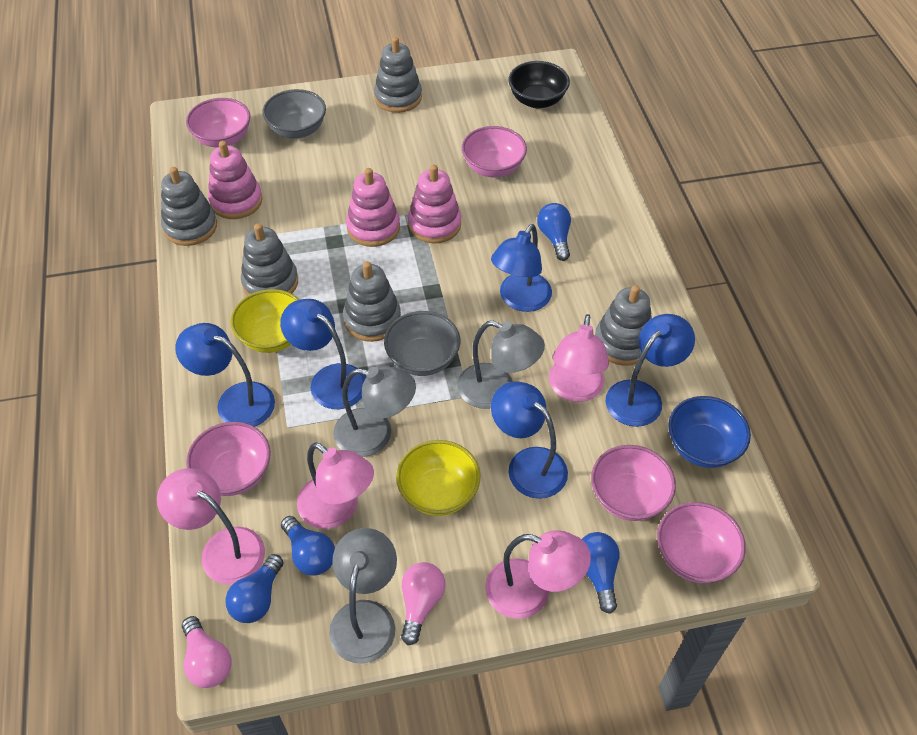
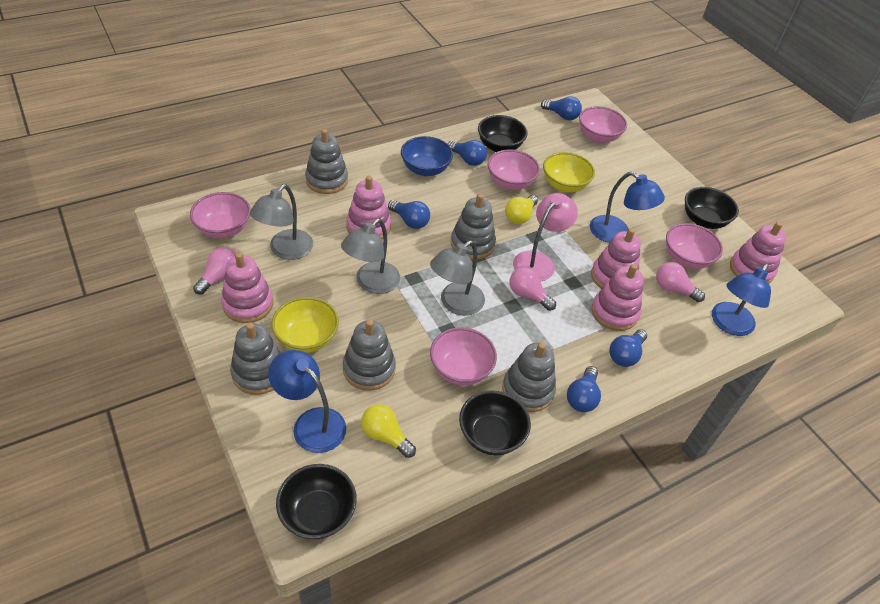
black bowl: 1 -> 4
blue lamp: 5 -> 3
blue light bulb: 4 -> 5
grey bowl: 2 -> 0
pink lamp: 4 -> 1
pink light bulb: 2 -> 3
pink stacking toy: 3 -> 5
yellow light bulb: 0 -> 2

